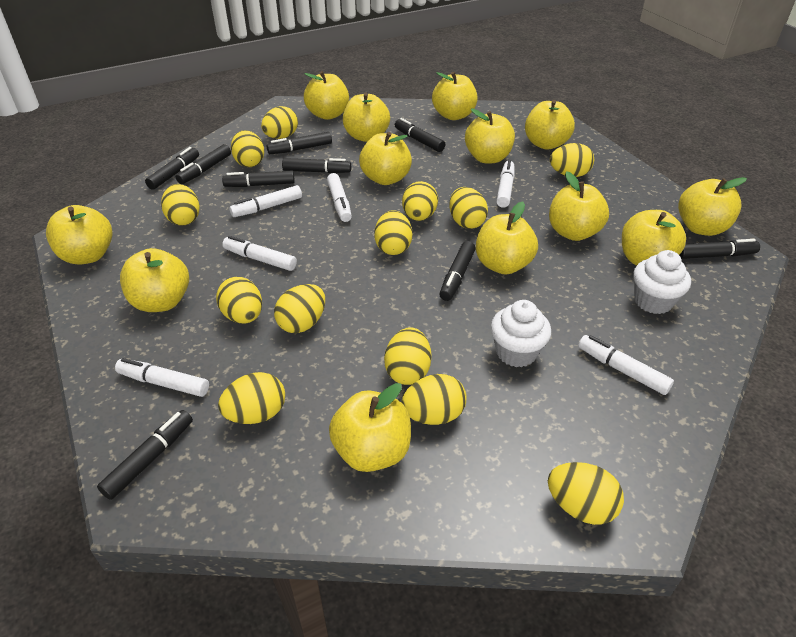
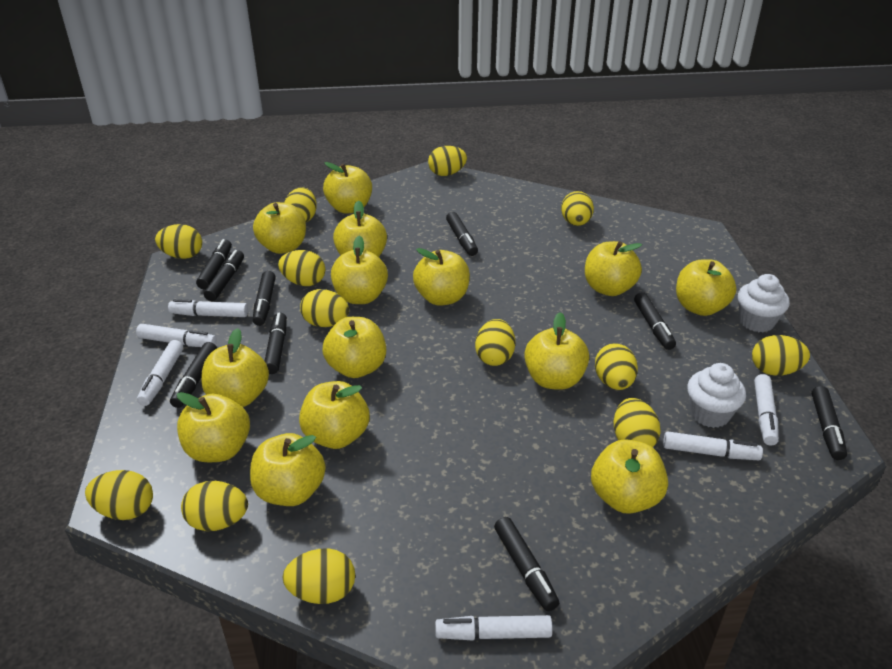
yellow apple: 13 -> 14

